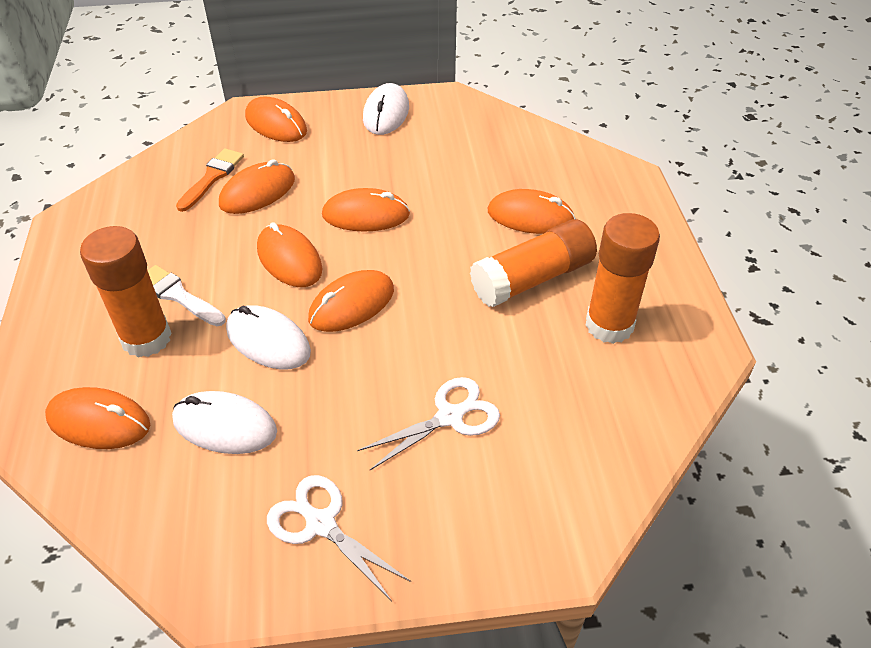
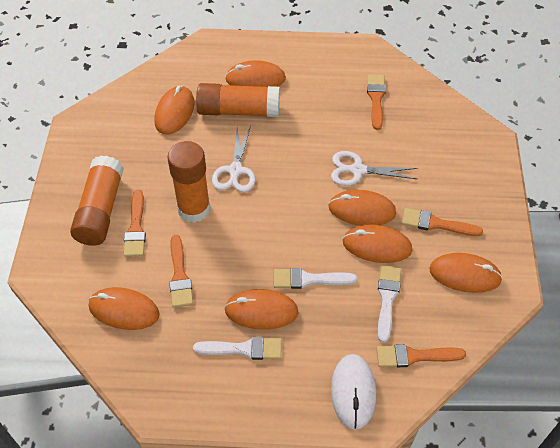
orange brush: 1 -> 5
white brush: 1 -> 3
white mouse: 3 -> 1

